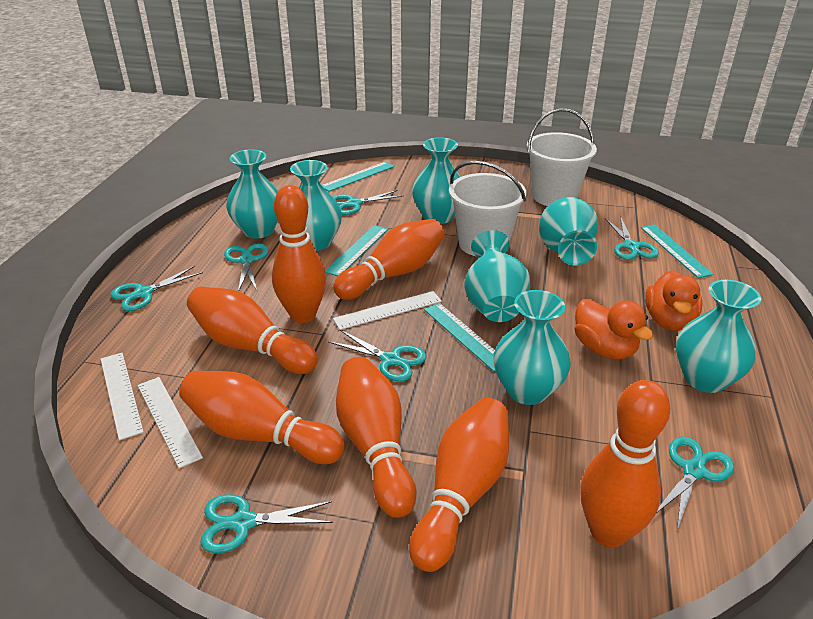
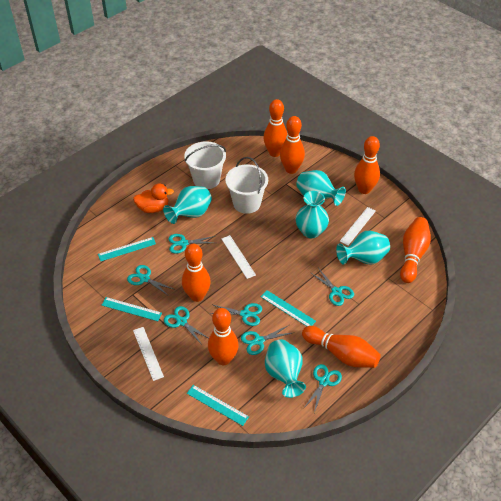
orange duck: 2 -> 1
turquoise vase: 7 -> 5

